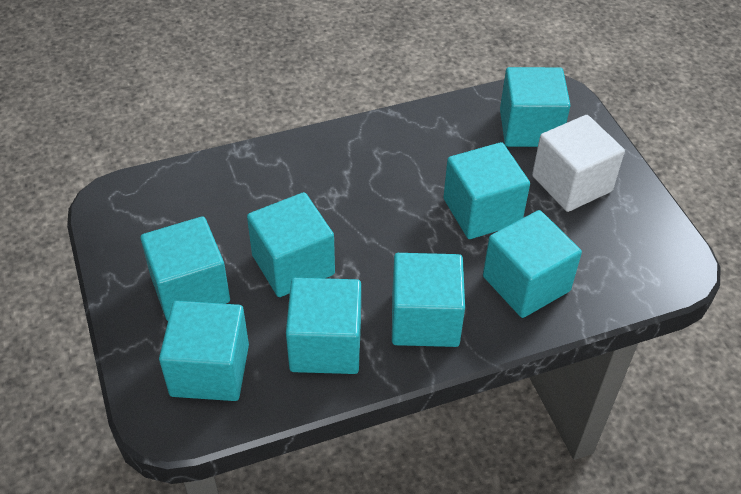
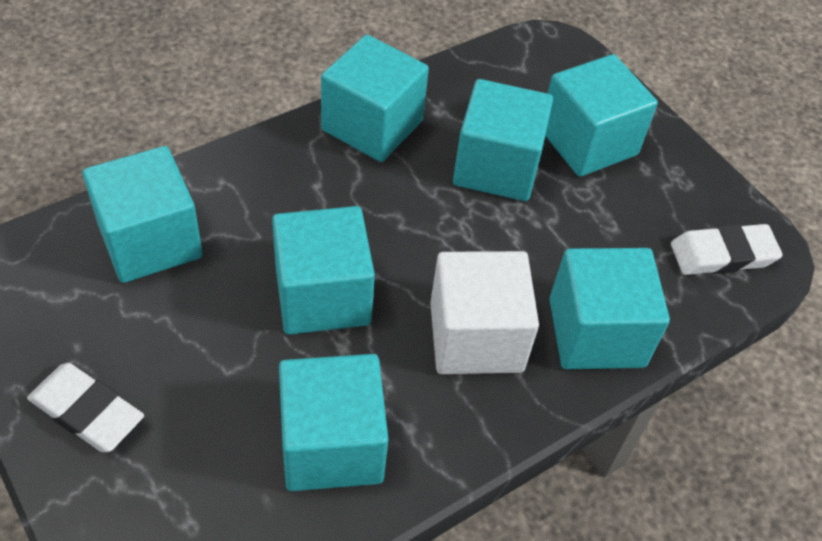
turquoise cube: 8 -> 7
white eraser: 0 -> 2

